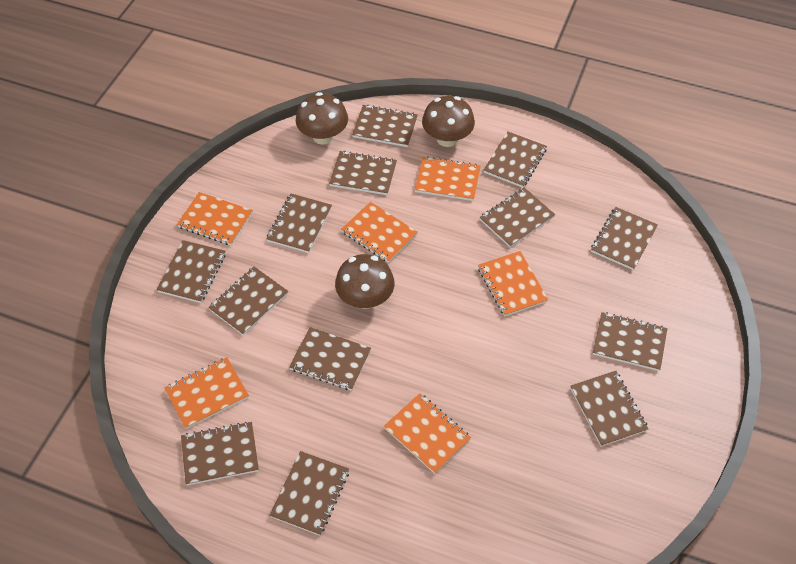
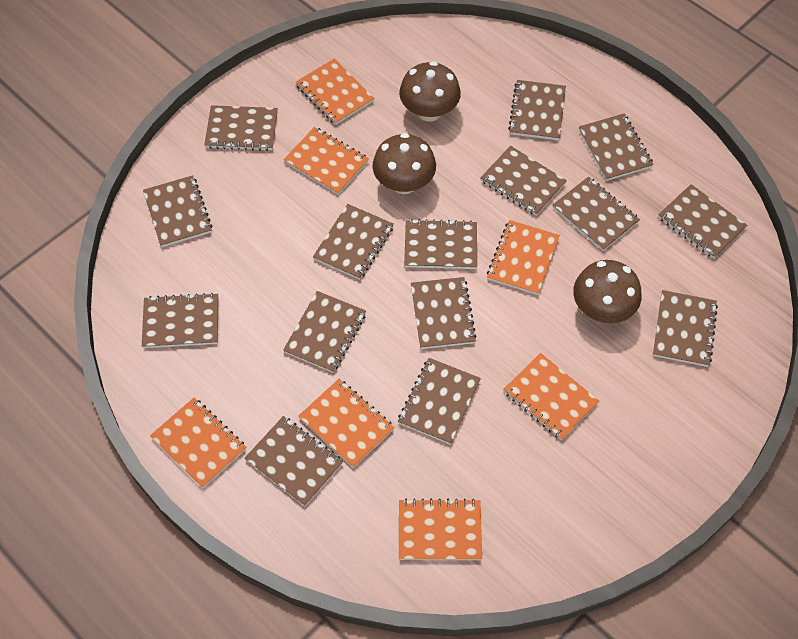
brown notebook: 13 -> 15
orange notebook: 6 -> 7

